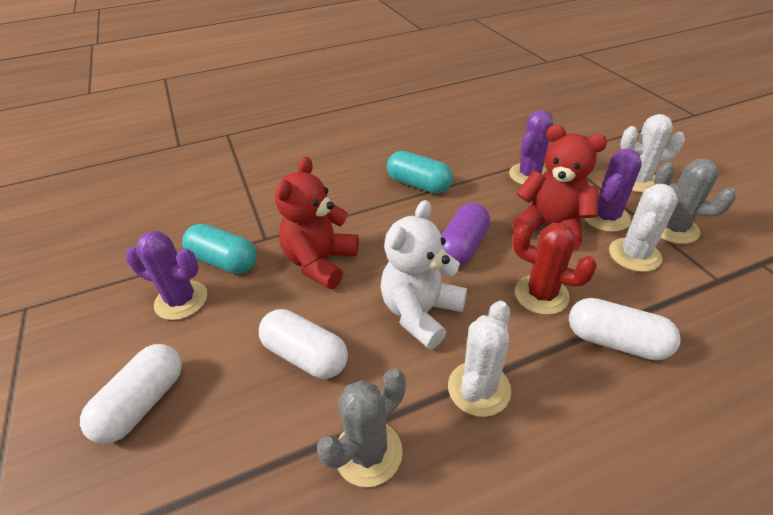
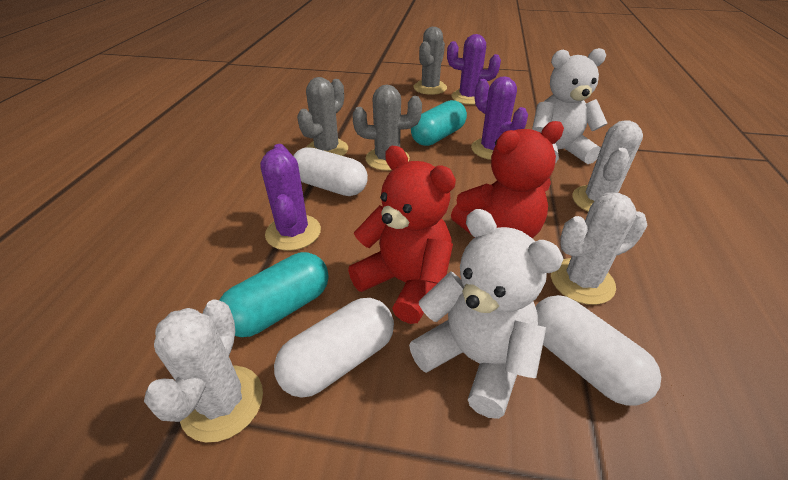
grey cactus: 2 -> 3
purple capsule: 1 -> 0
red cactus: 1 -> 0
white teddy bear: 1 -> 2

